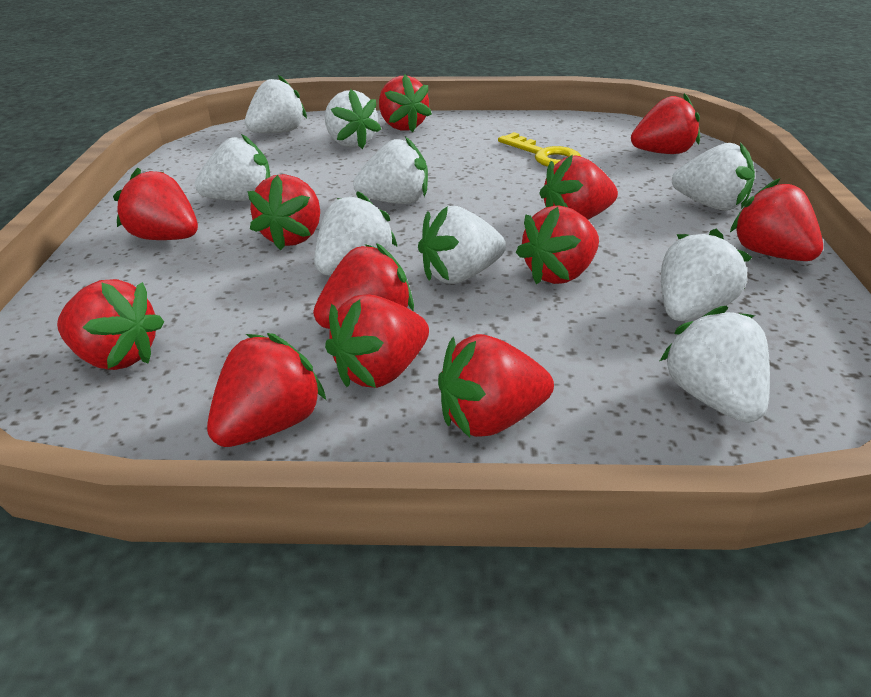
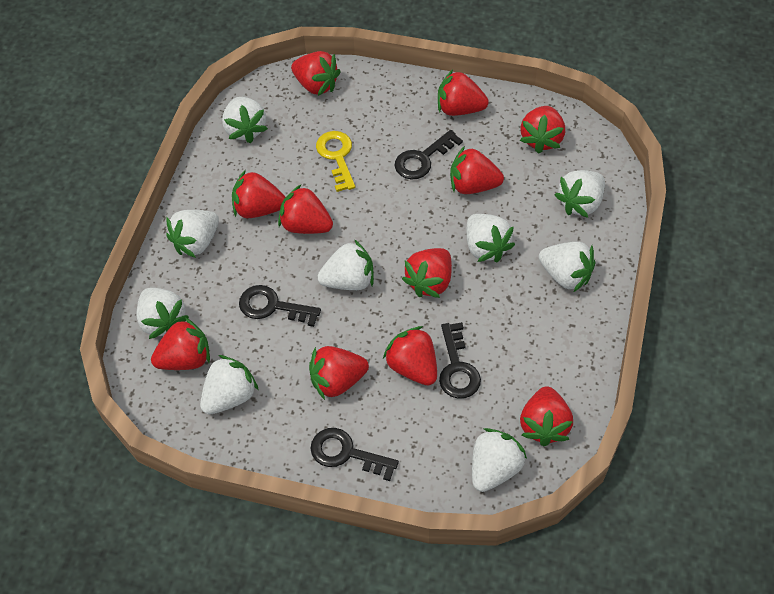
black key: 0 -> 4
red strawberry: 12 -> 11

